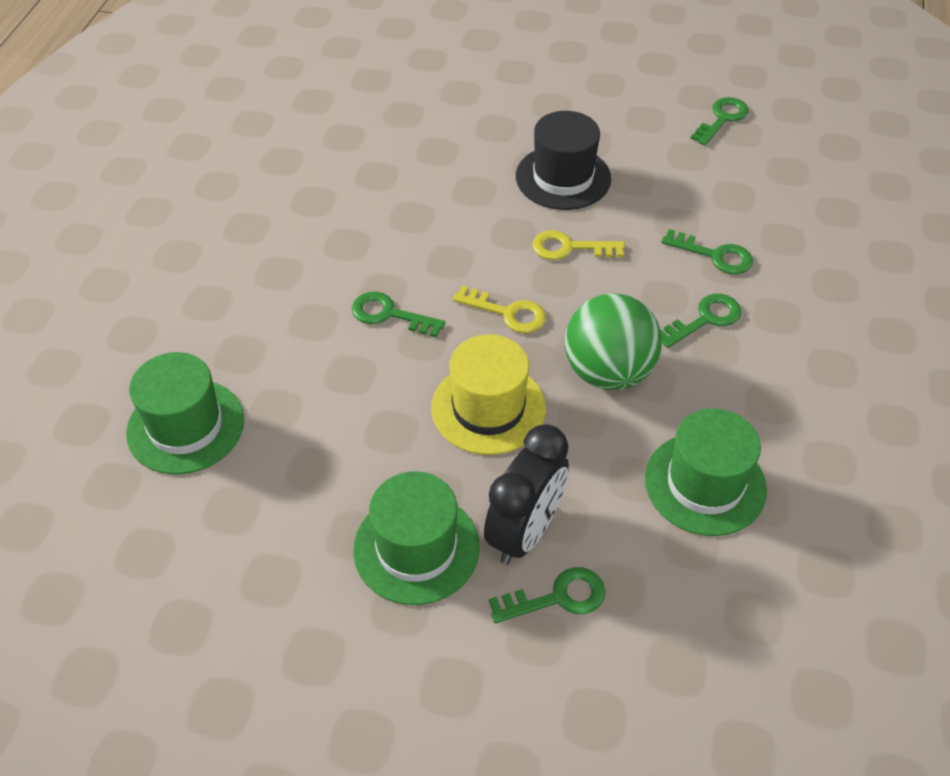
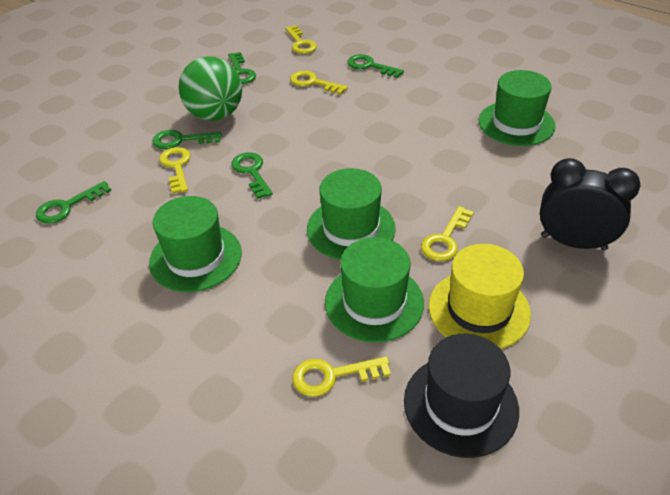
green hat: 3 -> 4
yellow key: 2 -> 5

